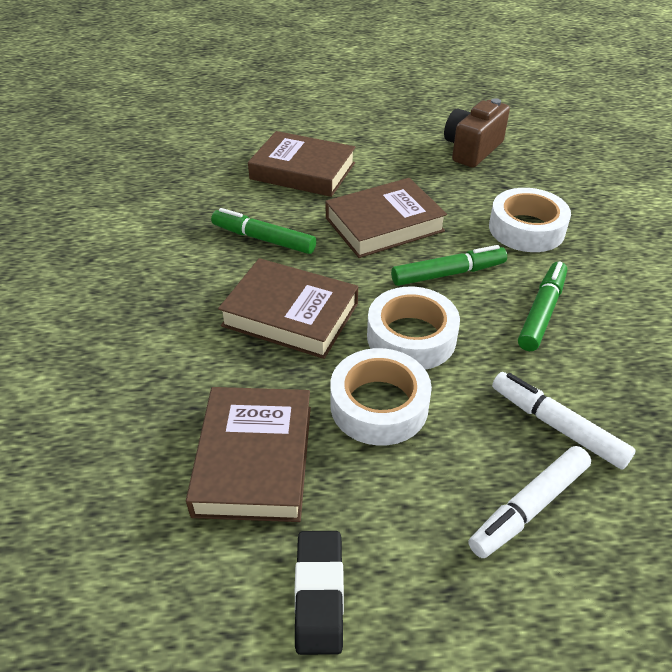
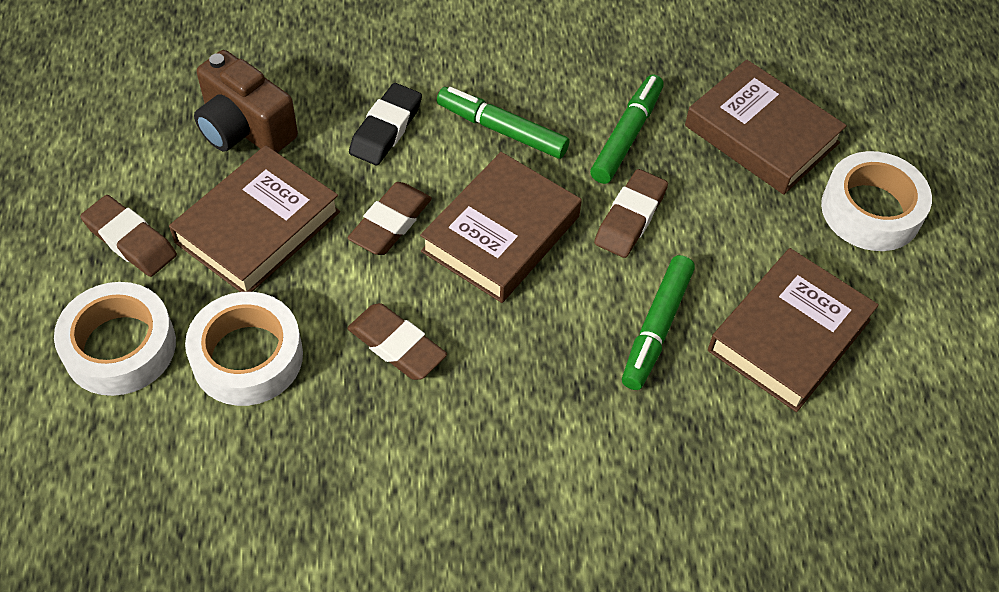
brown eraser: 0 -> 4
white marker: 2 -> 0

